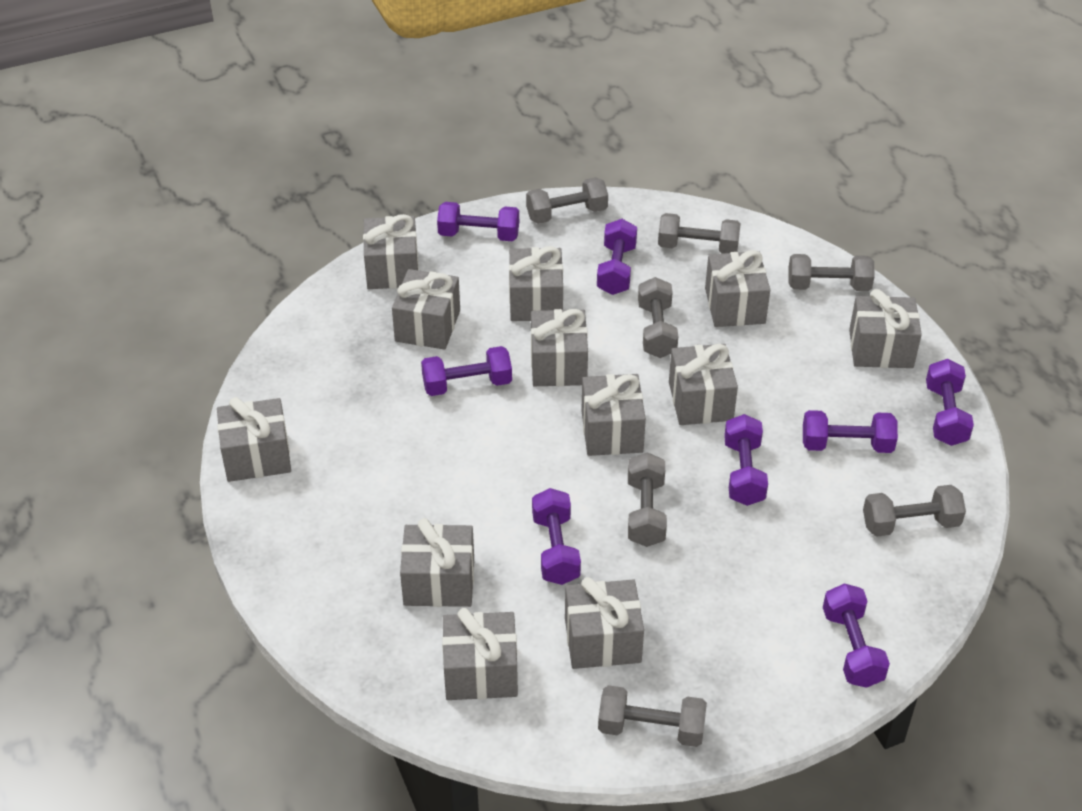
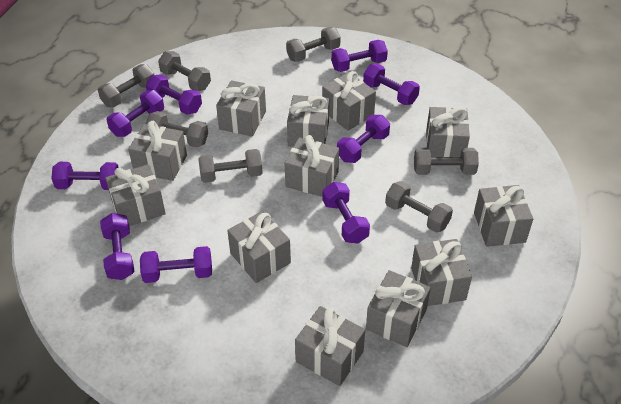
purple dumbbell: 8 -> 9

